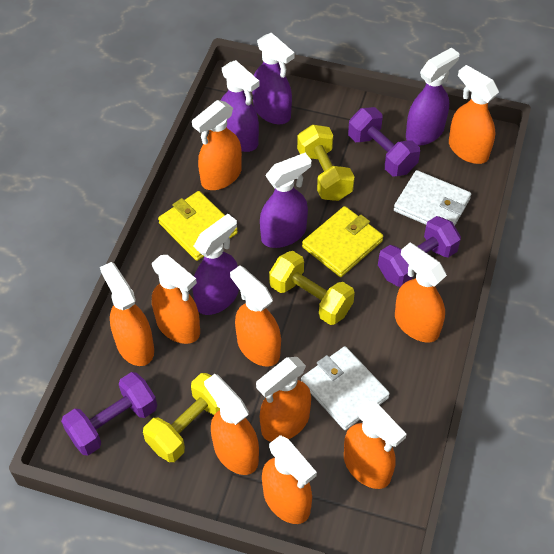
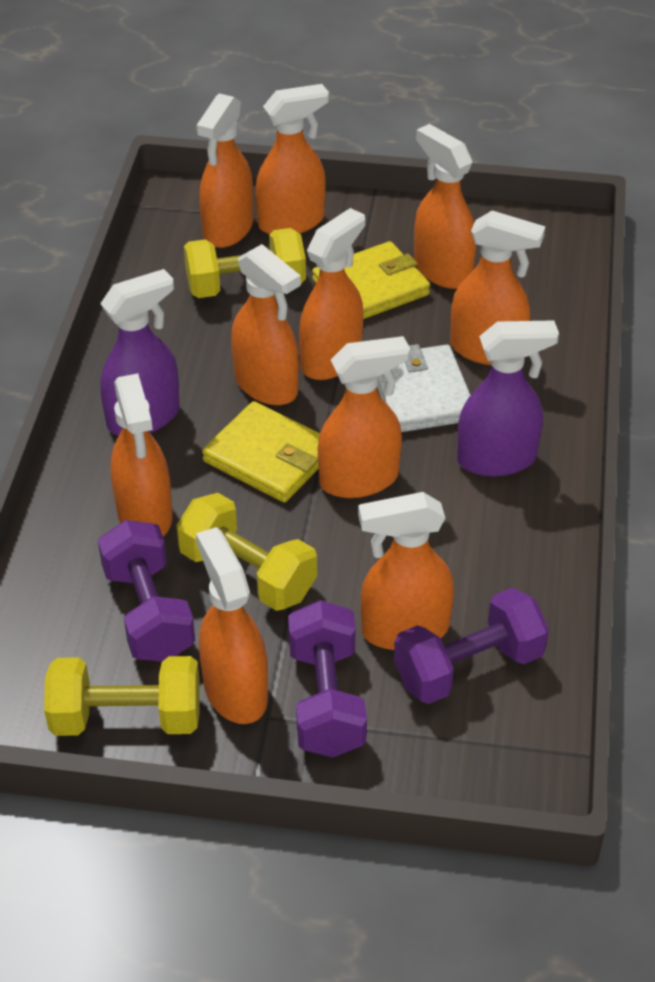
purple spray bottle: 5 -> 2
white wallet: 2 -> 1

